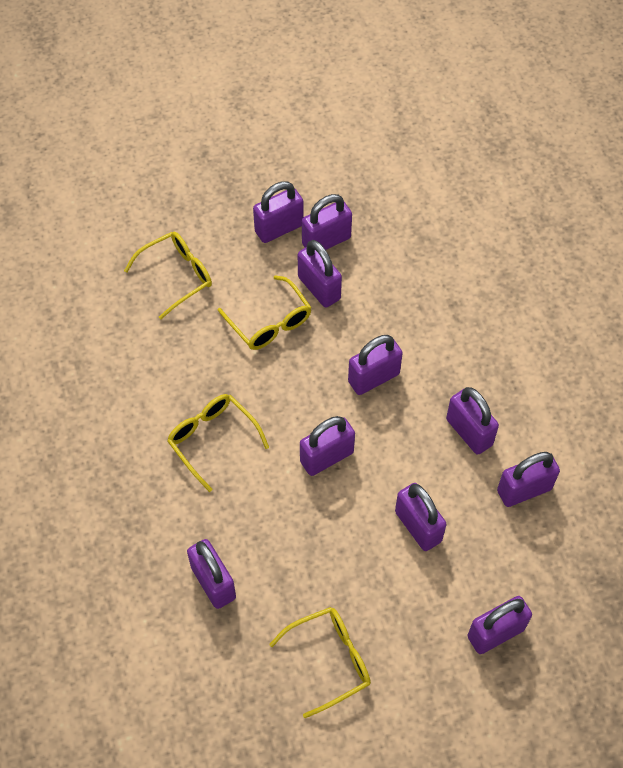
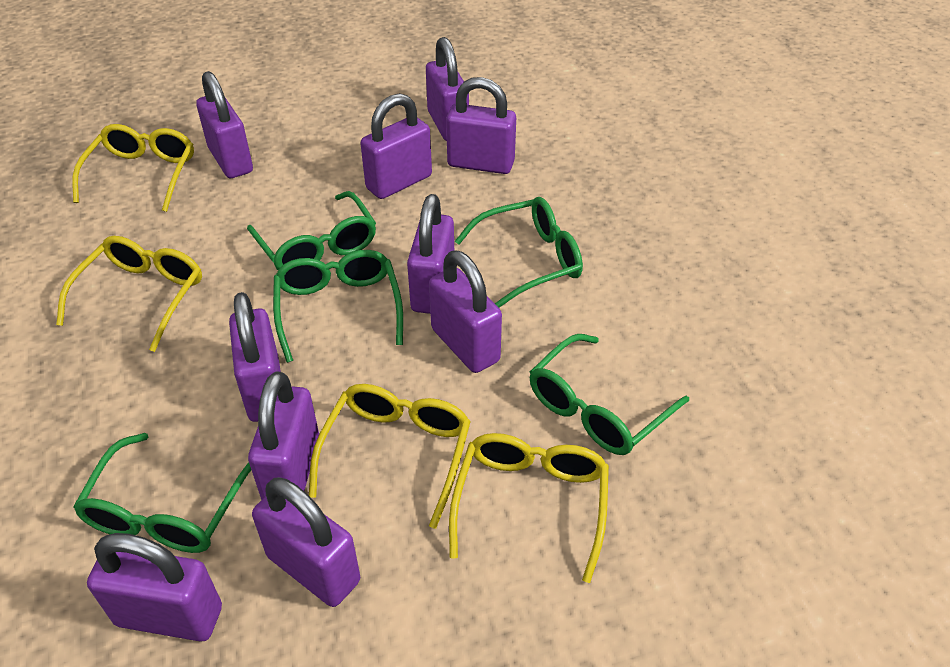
green glasses: 0 -> 5

